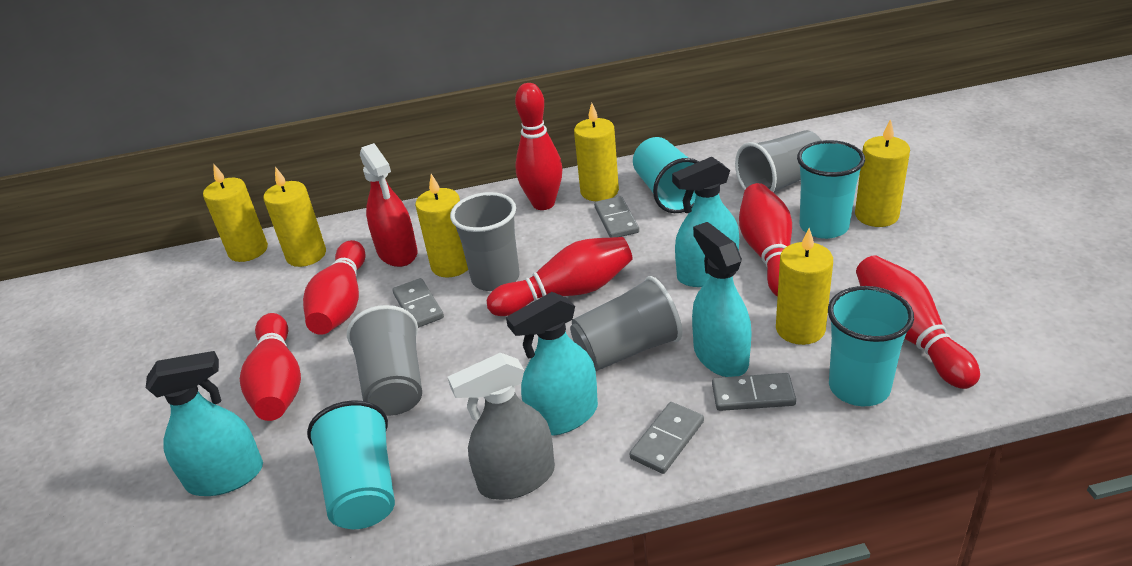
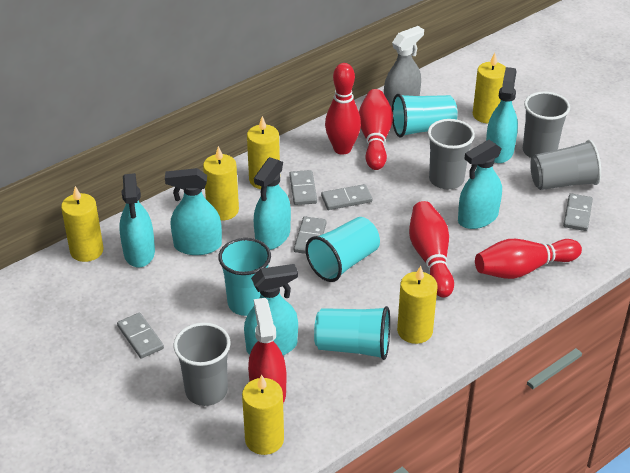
grey domino: 4 -> 5
red bowling pin: 6 -> 4
turquoise spray bottle: 4 -> 6

